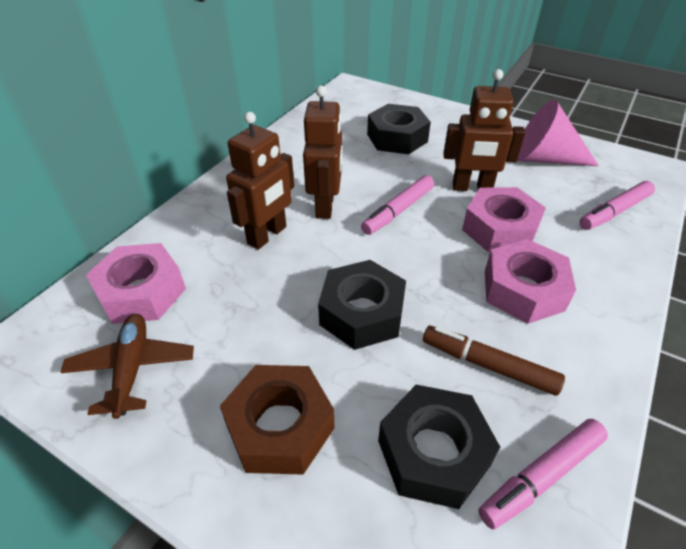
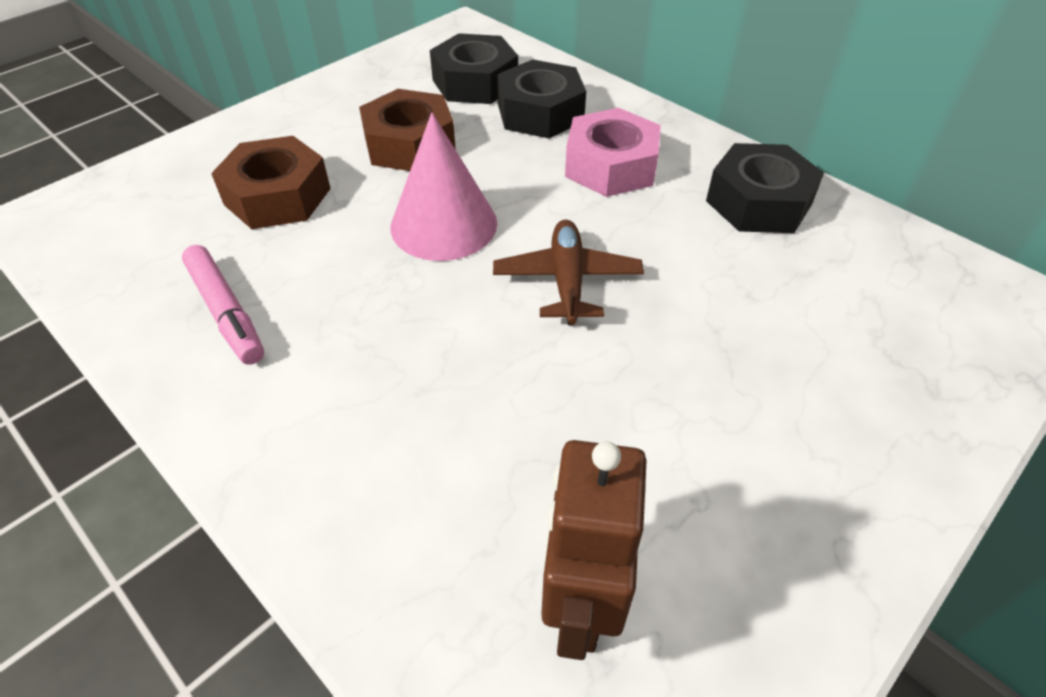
brown marker: 1 -> 0
brown nut: 1 -> 2
brown robot: 3 -> 1
pink marker: 3 -> 1
pink nut: 3 -> 1

